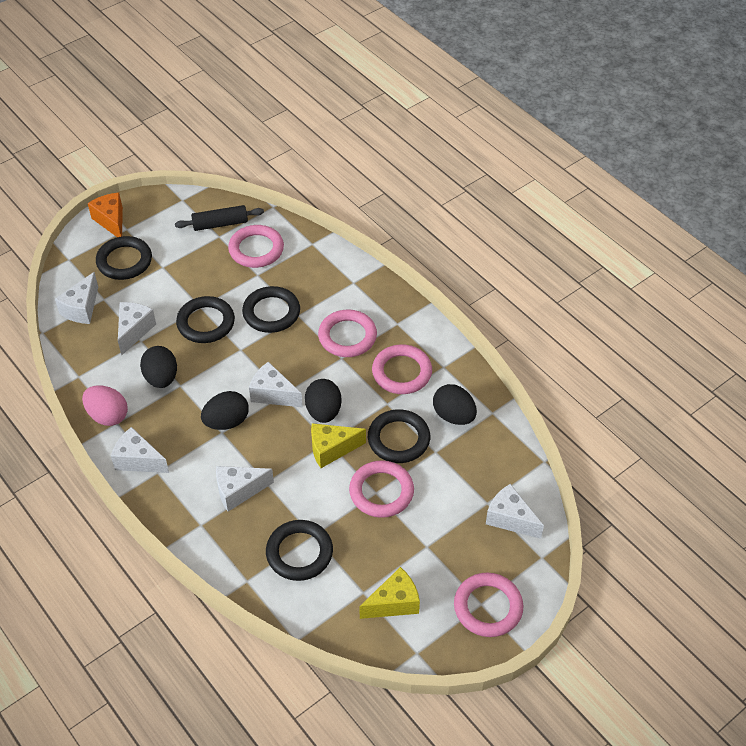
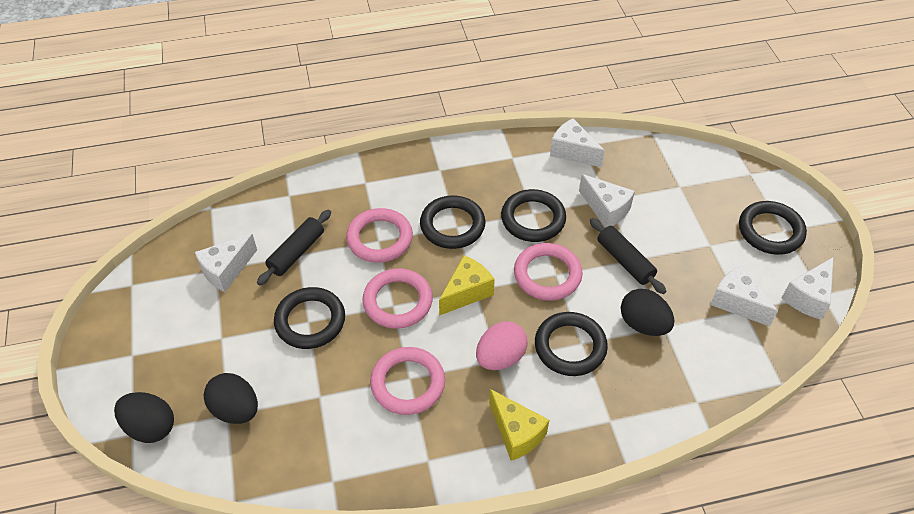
black egg: 4 -> 3
black rolling pin: 1 -> 2
orange cheese: 1 -> 0
pink ring: 5 -> 4
white cheese: 6 -> 5

